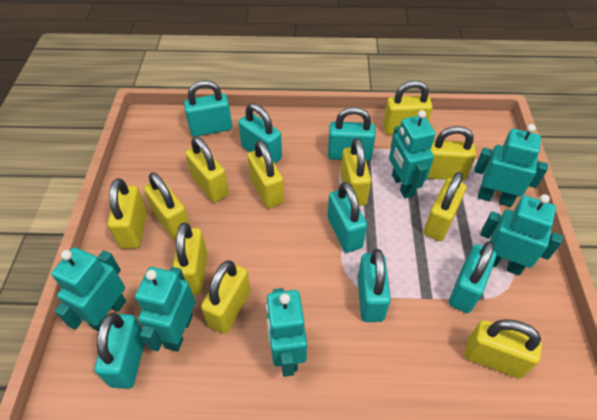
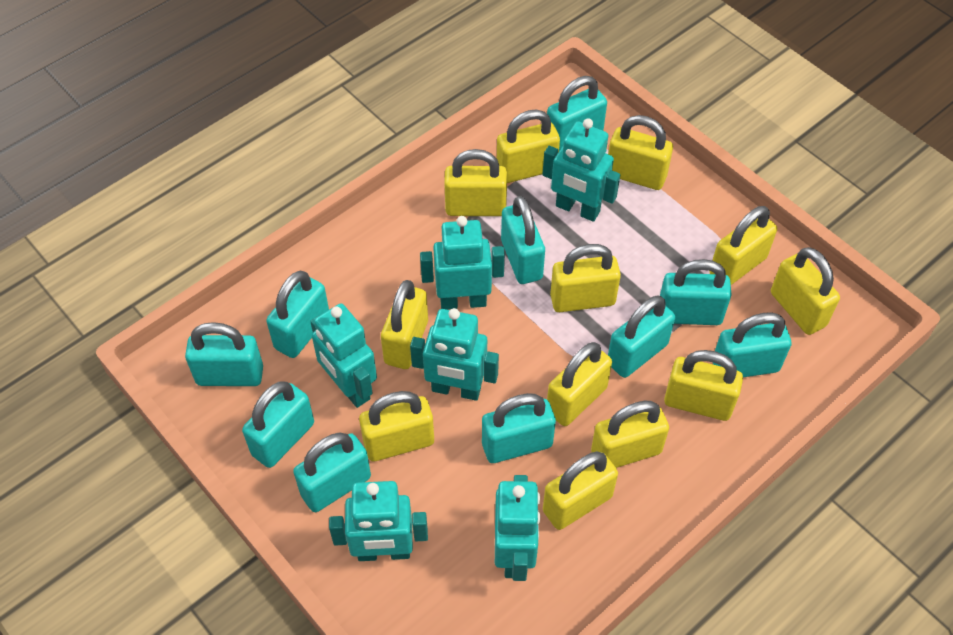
turquoise padlock: 7 -> 10
yellow padlock: 11 -> 12

